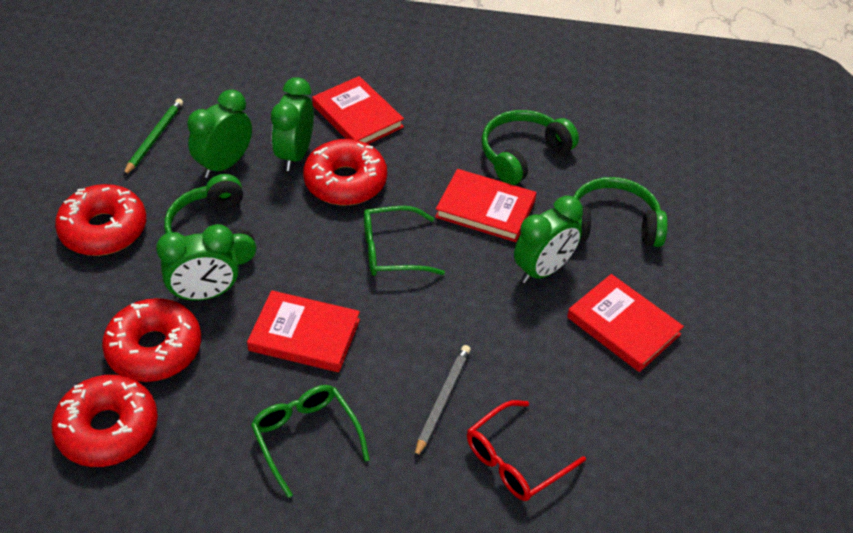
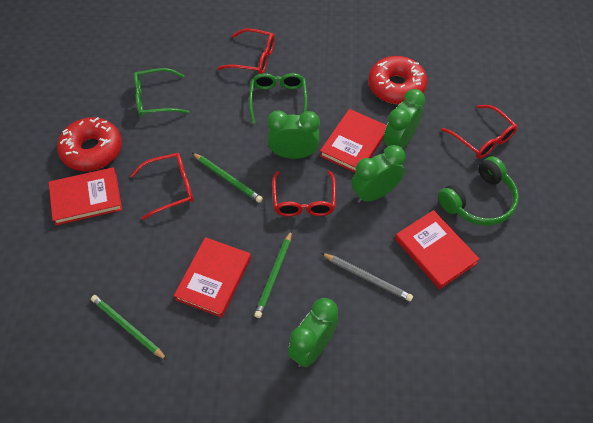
green headphones: 3 -> 1
green pencil: 1 -> 3
red donut: 4 -> 2
red glasses: 1 -> 4

